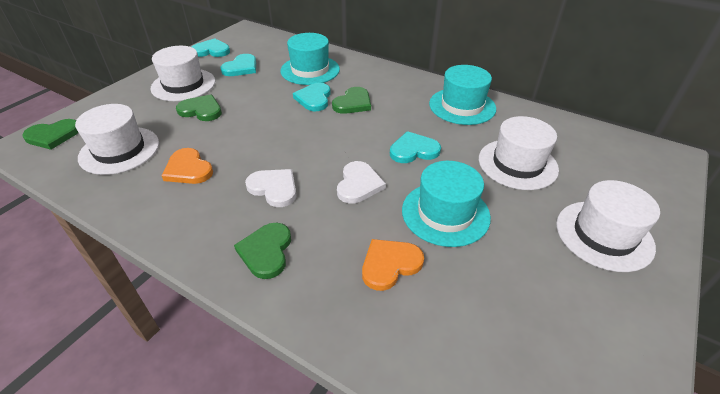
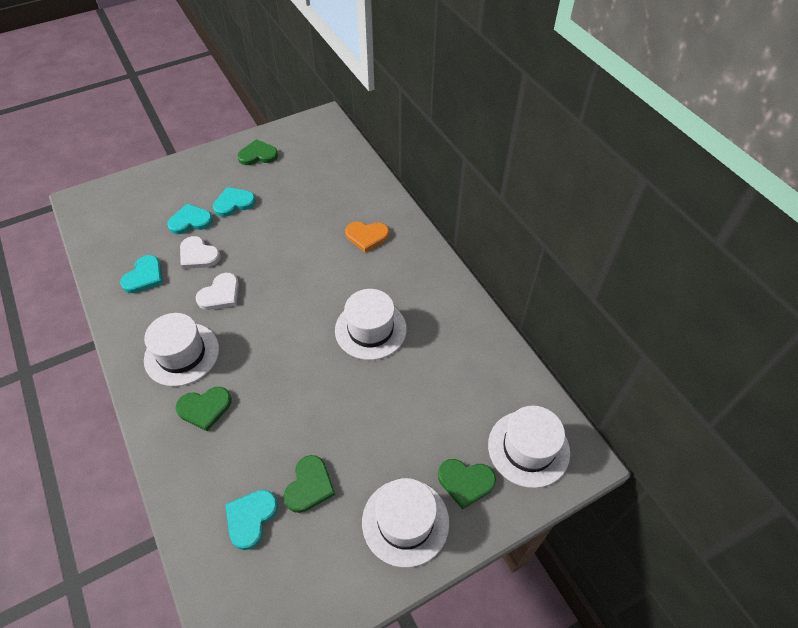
orange heart: 2 -> 1
turquoise hat: 3 -> 0

